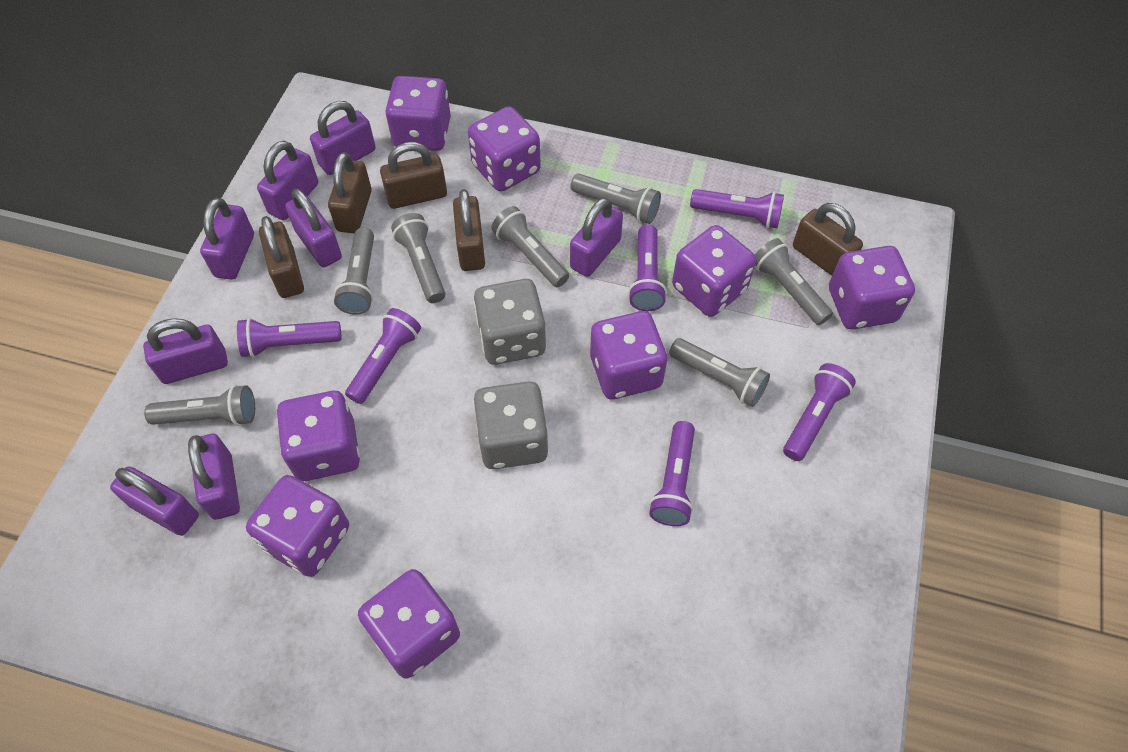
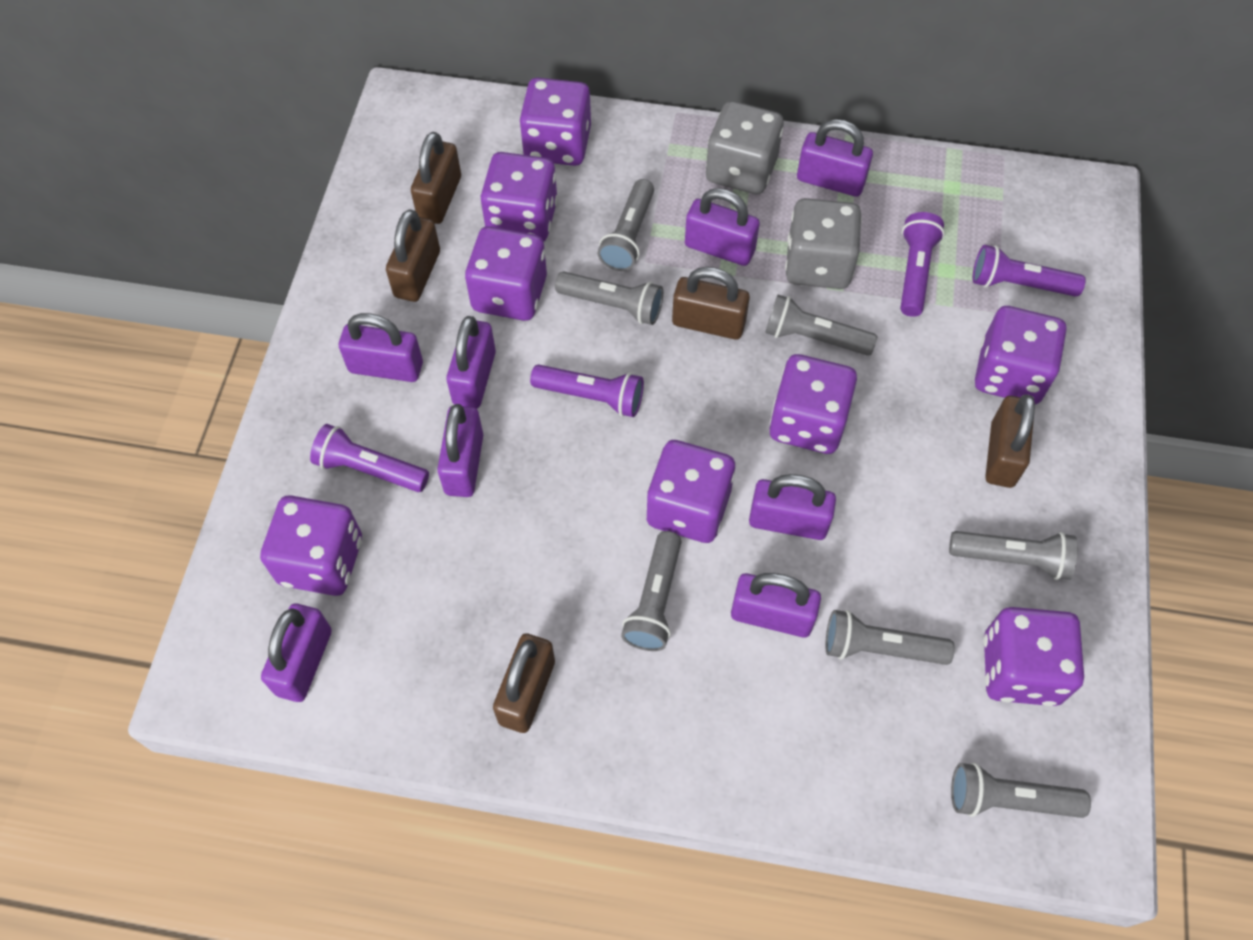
purple flashlight: 6 -> 4

